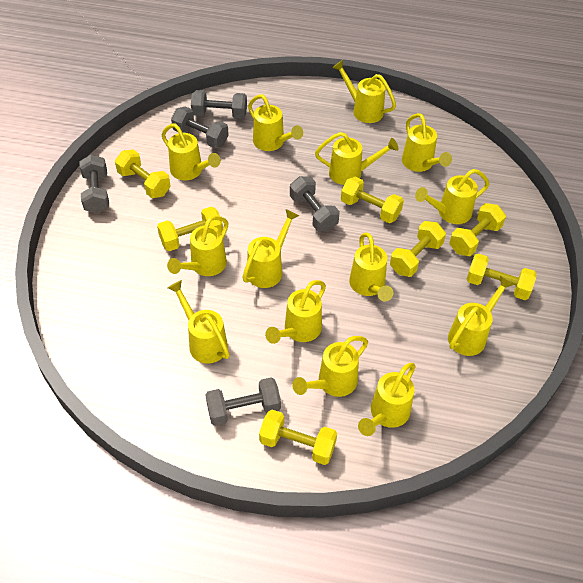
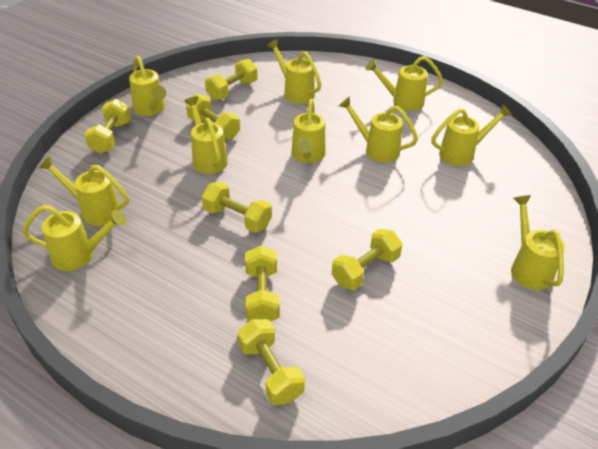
grey dumbbell: 5 -> 0
yellow watering can: 14 -> 10

